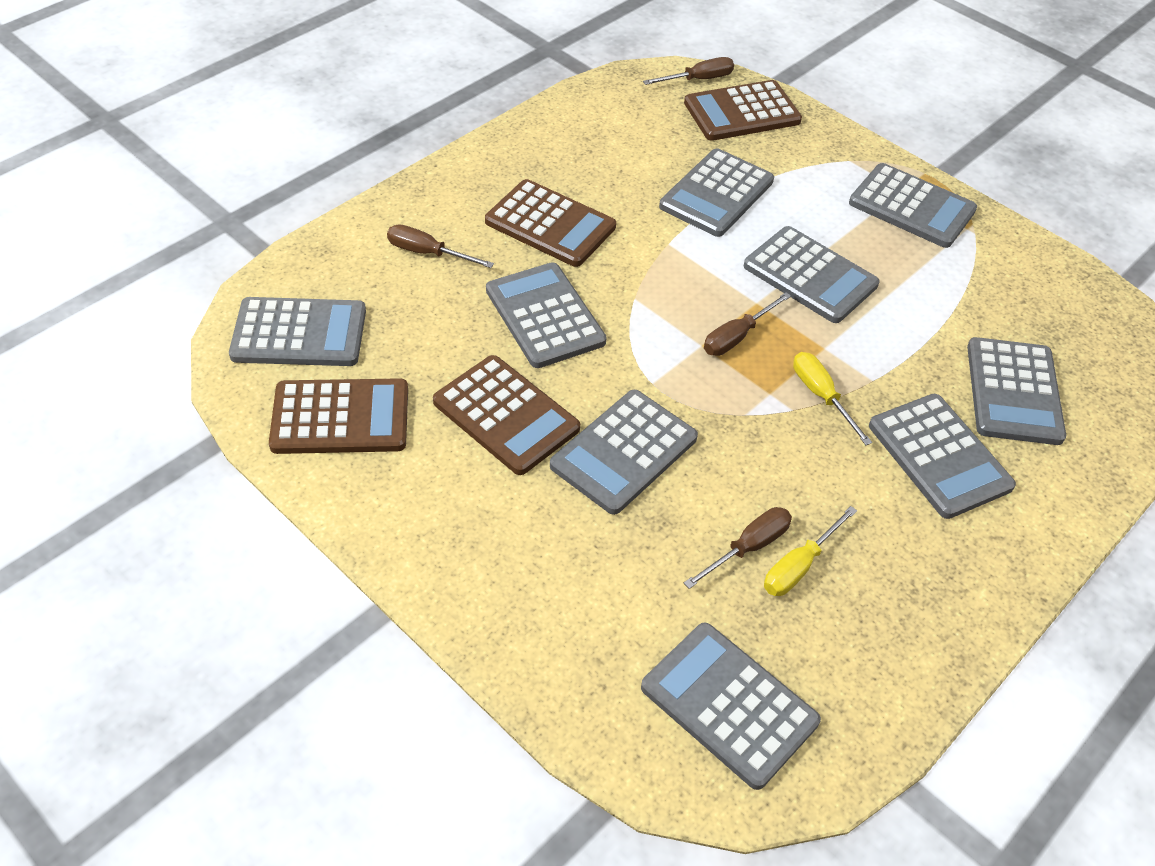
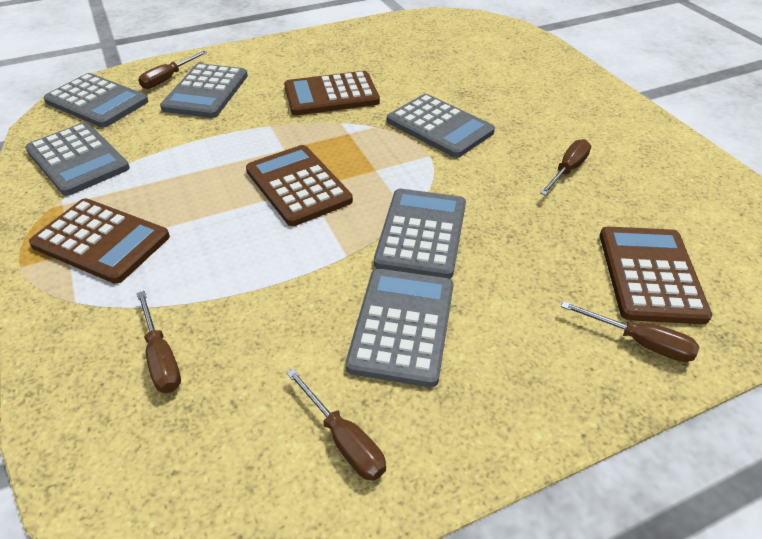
brown screwdriver: 4 -> 5
grey calculator: 9 -> 6
yellow screwdriver: 2 -> 0

